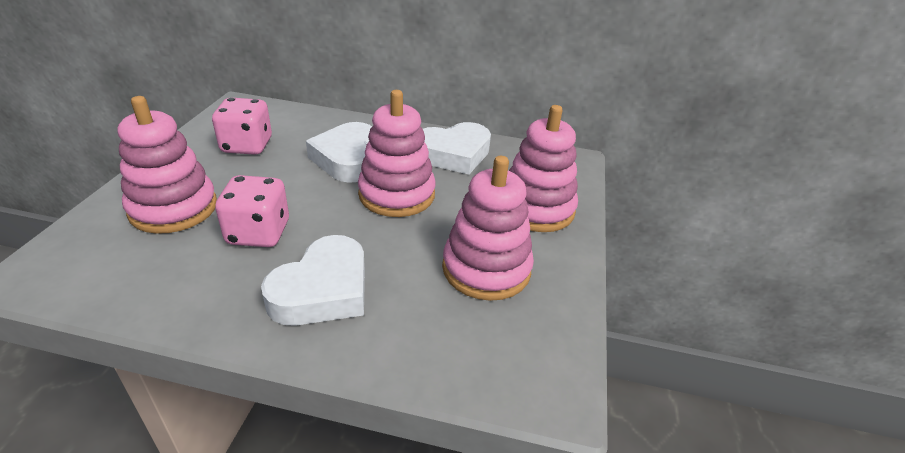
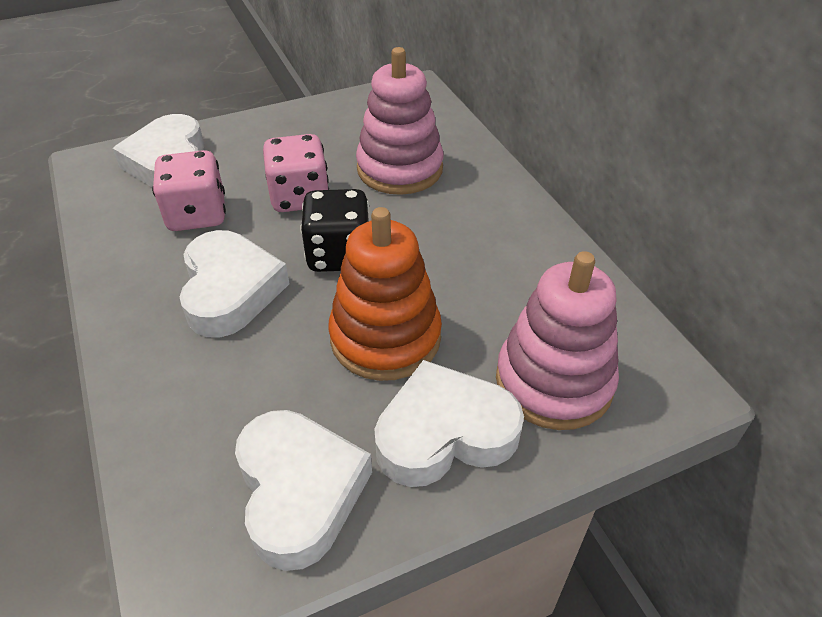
black dice: 0 -> 1
orange stacking toy: 0 -> 1
pink stacking toy: 4 -> 2
white heart: 3 -> 4

